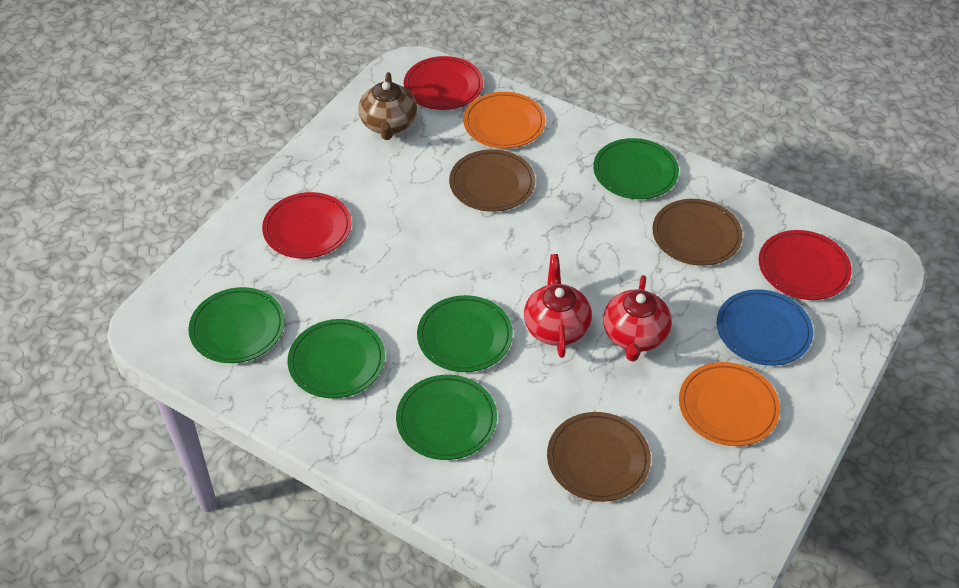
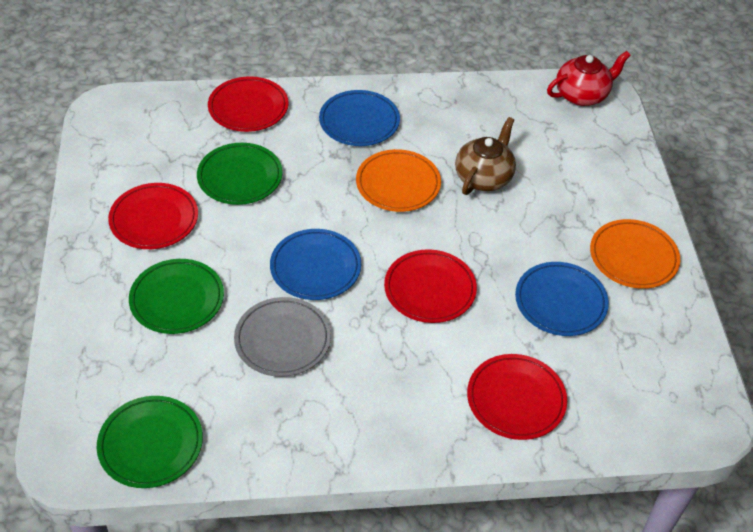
blue plate: 1 -> 3
brown plate: 3 -> 0
green plate: 5 -> 3
grey plate: 0 -> 1
red plate: 3 -> 4
red teapot: 2 -> 1

